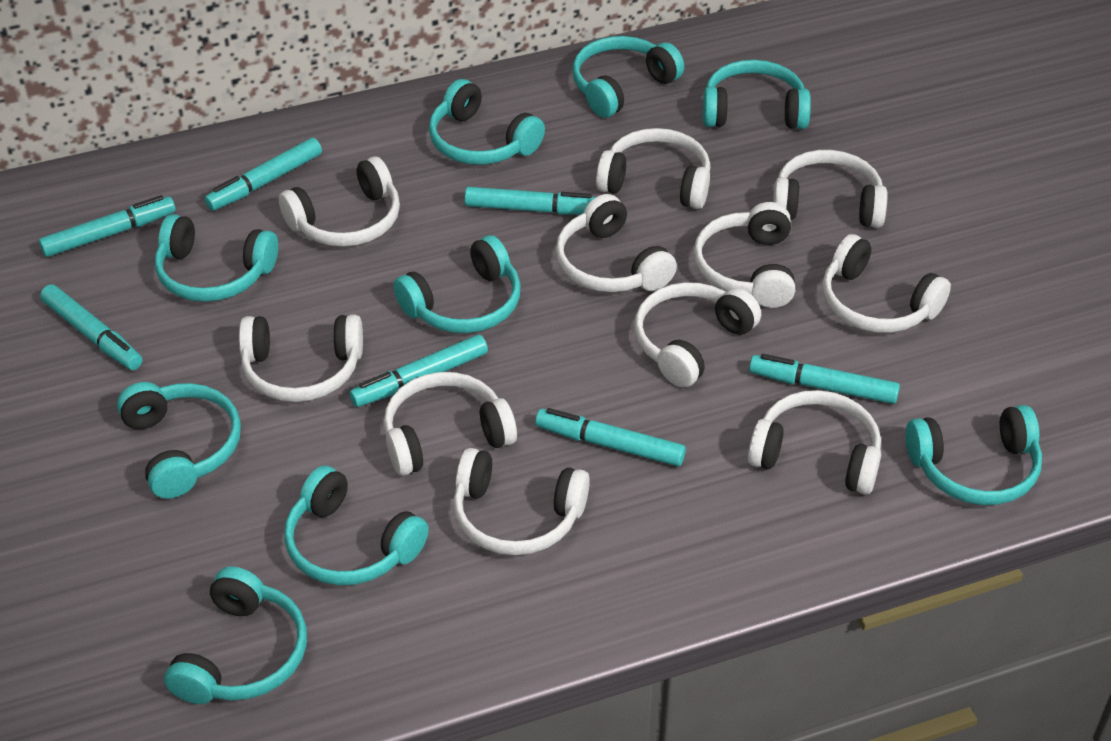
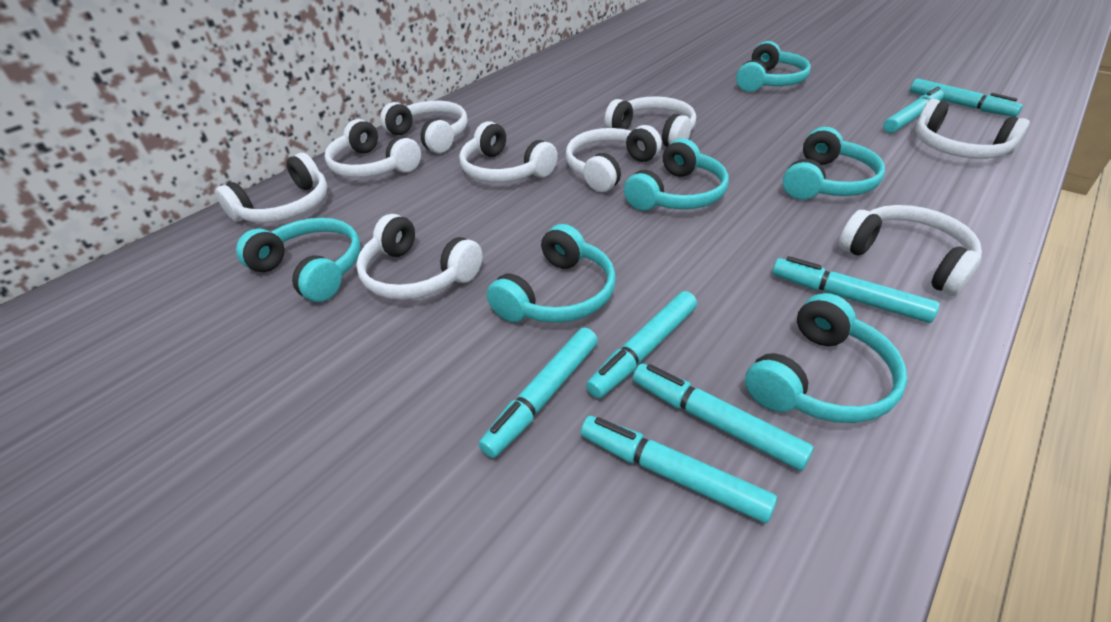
turquoise headphones: 9 -> 6
white headphones: 11 -> 9

